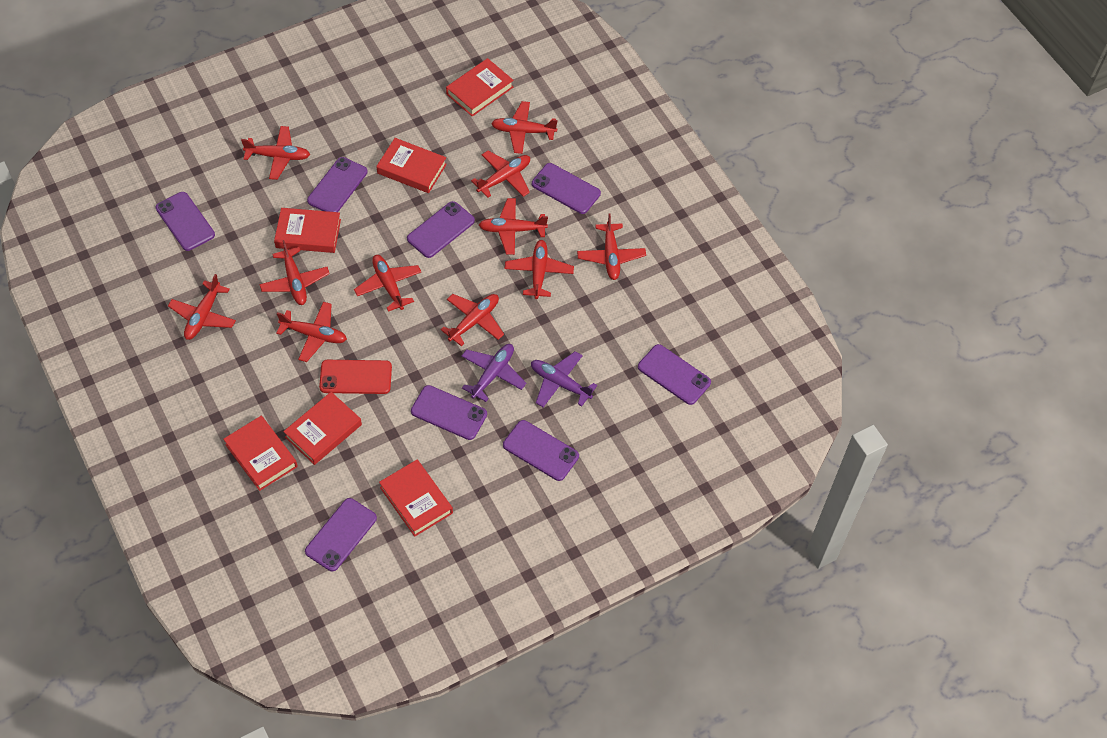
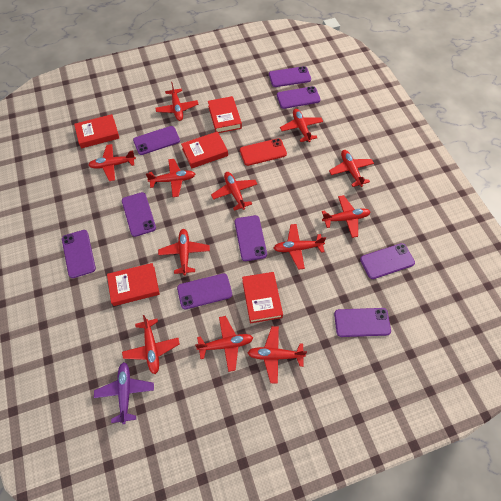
purple phone: 8 -> 9
purple plane: 2 -> 1
red book: 6 -> 5
red plane: 11 -> 12

